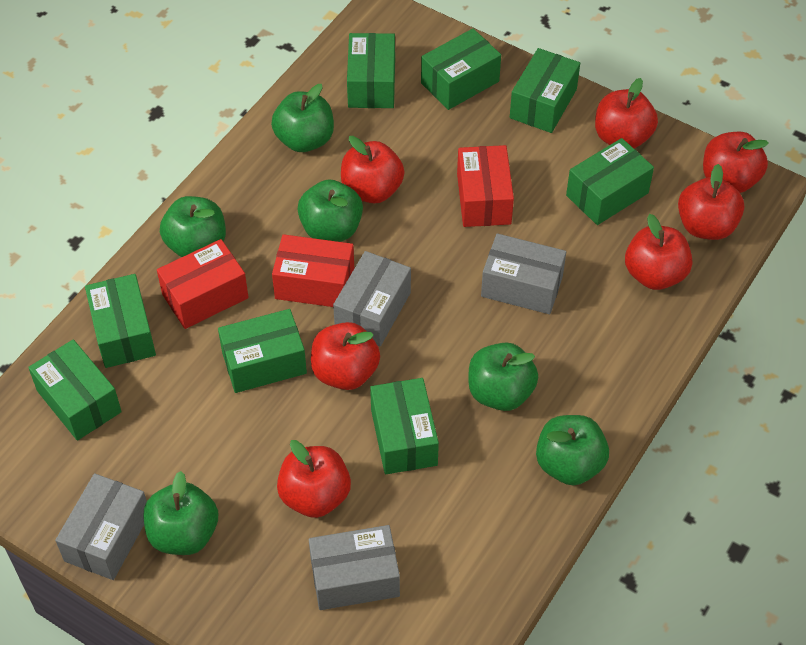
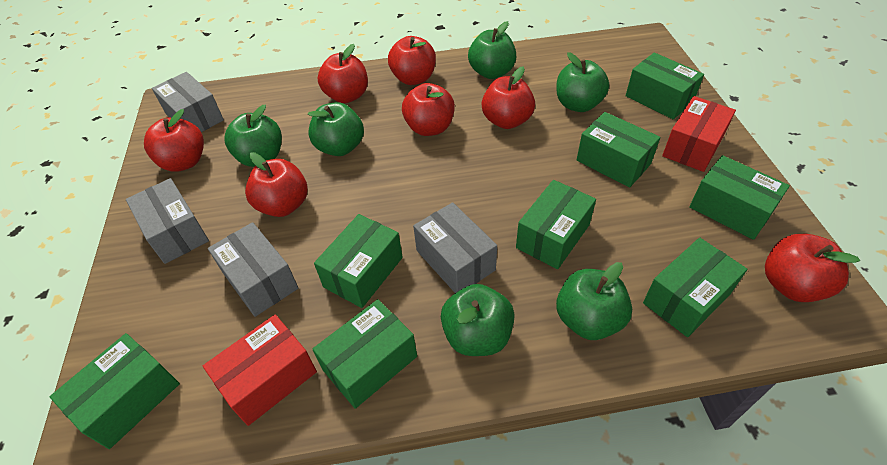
red box: 3 -> 2

